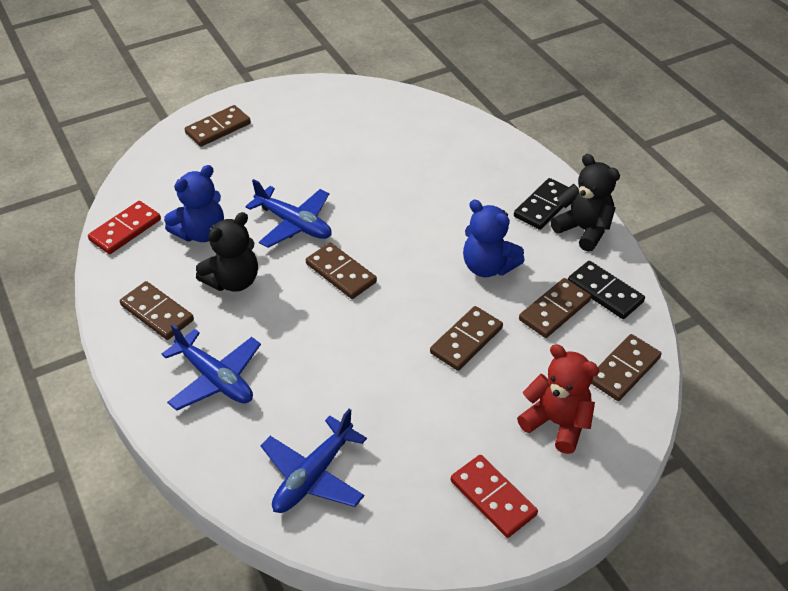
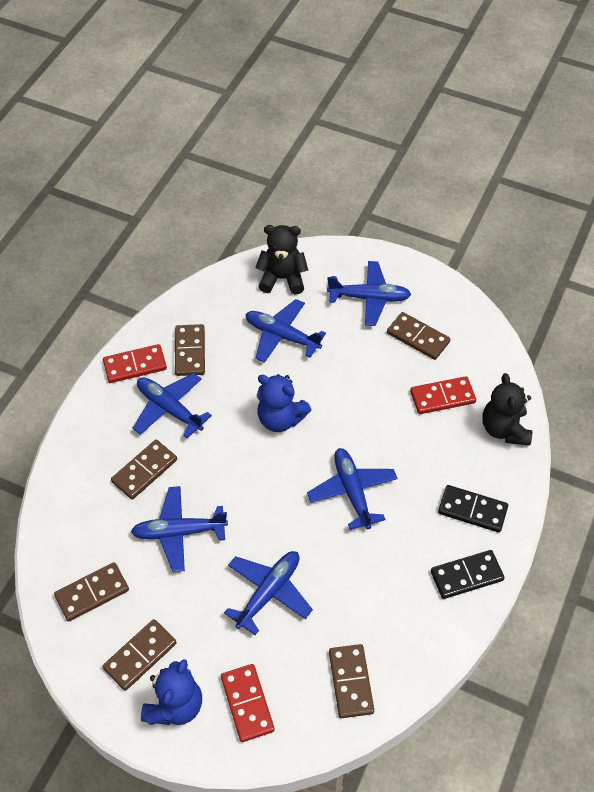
blue plane: 3 -> 6
red domino: 2 -> 3
red teddy bear: 1 -> 0

